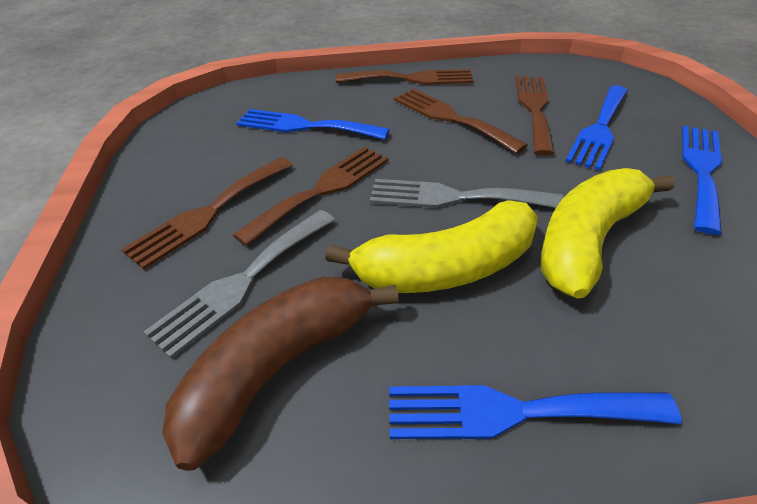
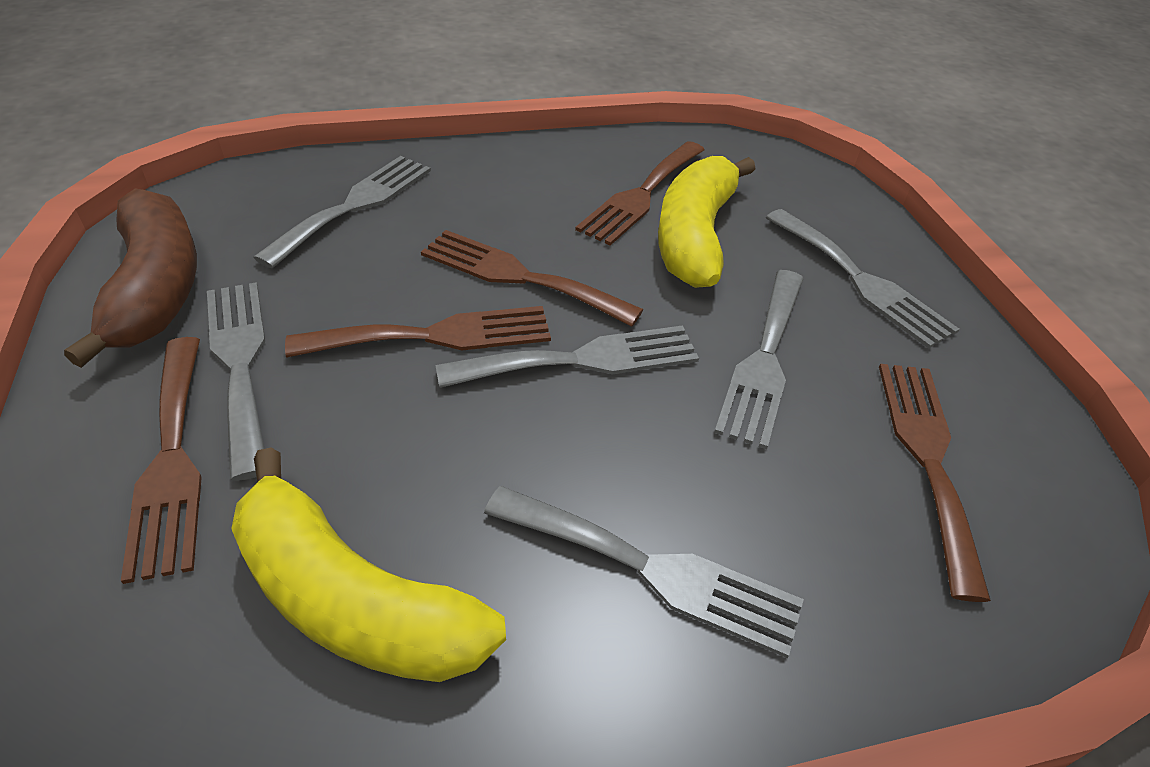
blue fork: 4 -> 0
grey fork: 2 -> 6

